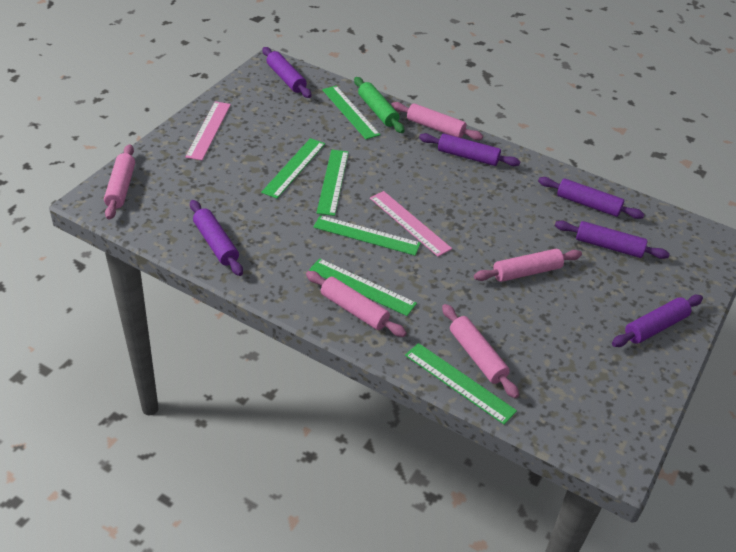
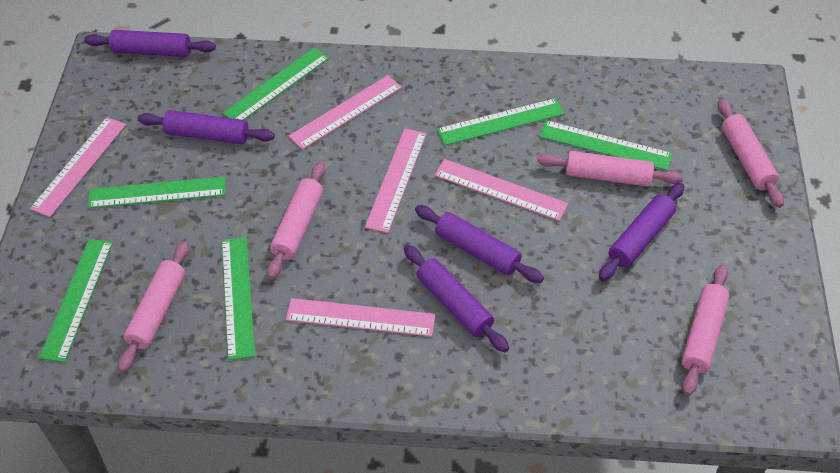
green rolling pin: 1 -> 0
pink ruler: 2 -> 5
purple rolling pin: 6 -> 5

